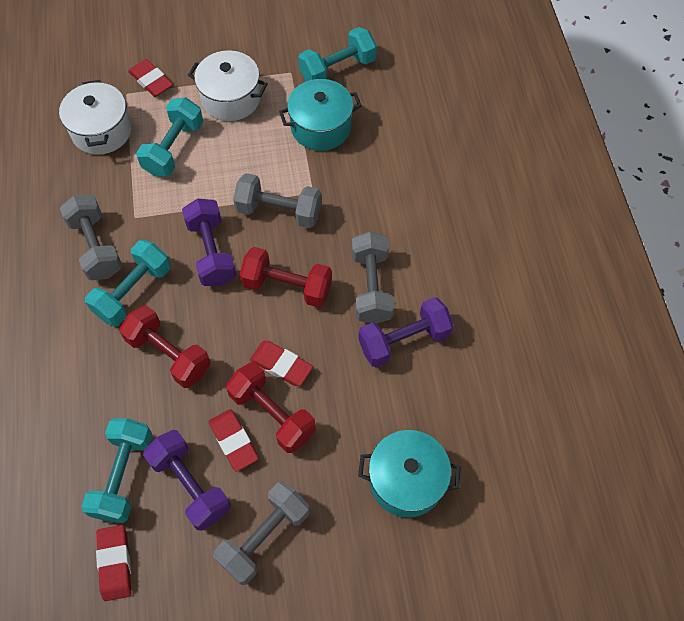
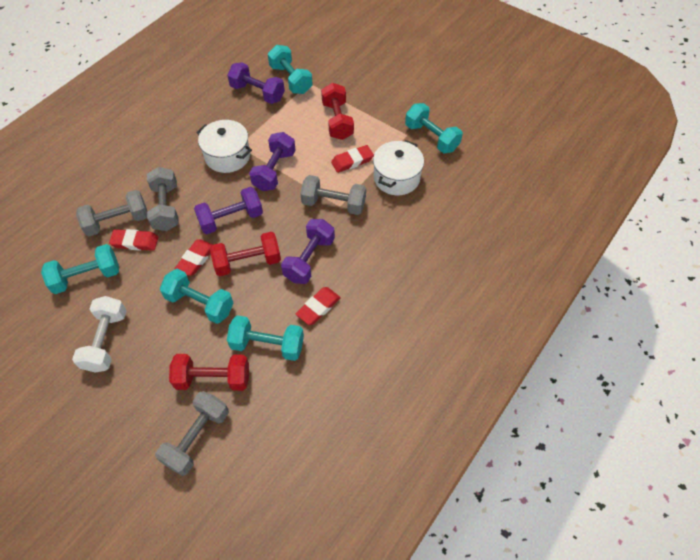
purple dumbbell: 3 -> 4
turquoise dumbbell: 4 -> 5
turquoise pot: 2 -> 0
white dumbbell: 0 -> 1

